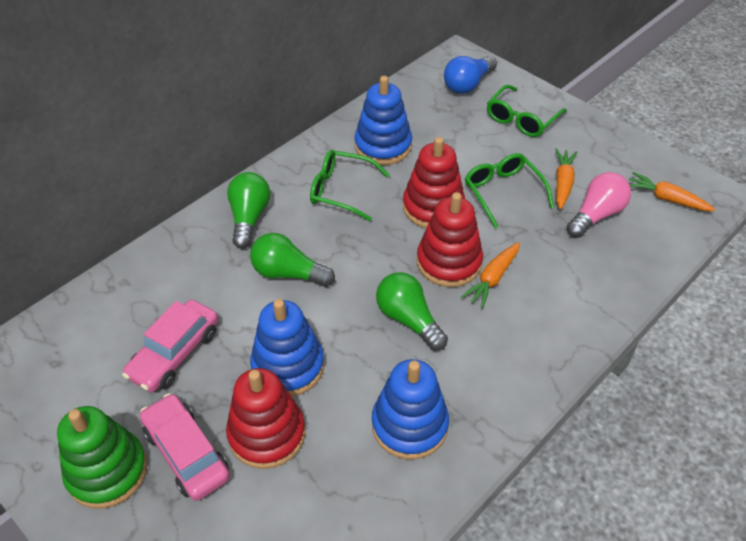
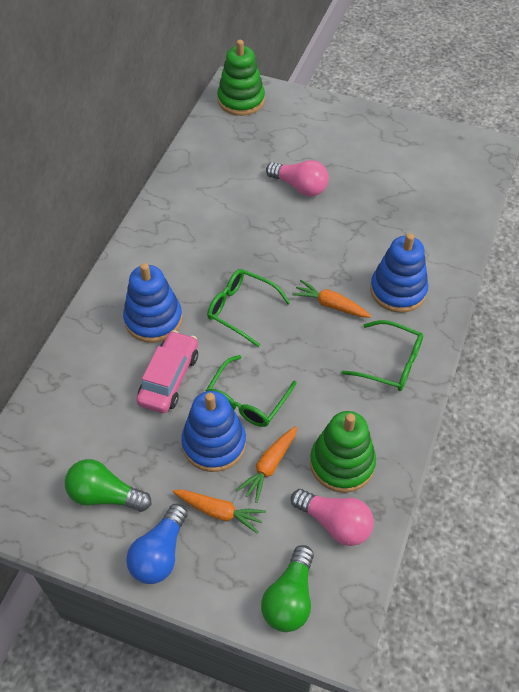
green light bulb: 3 -> 2
green stacking toy: 1 -> 2
pink car: 2 -> 1
pink light bulb: 1 -> 2
red stacking toy: 3 -> 0

